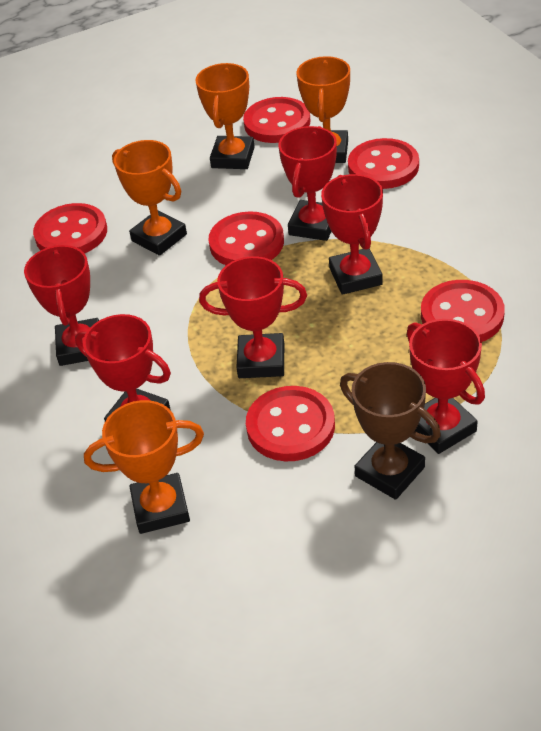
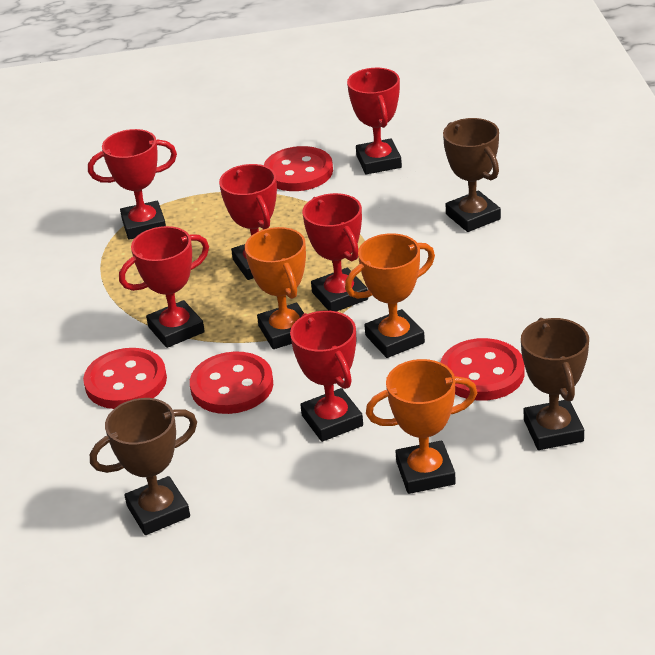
brown trophy: 1 -> 3
orange trophy: 4 -> 3
red button: 6 -> 4

